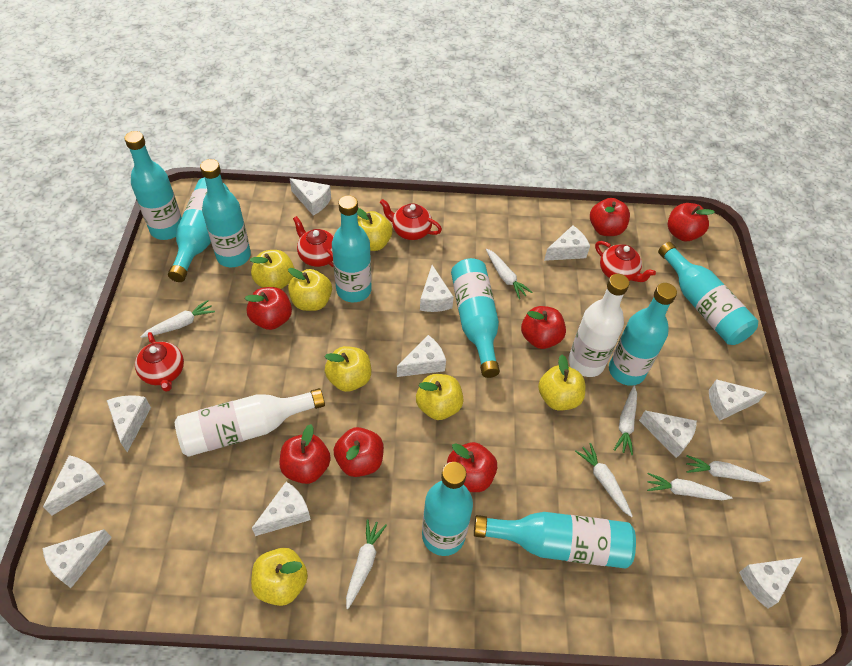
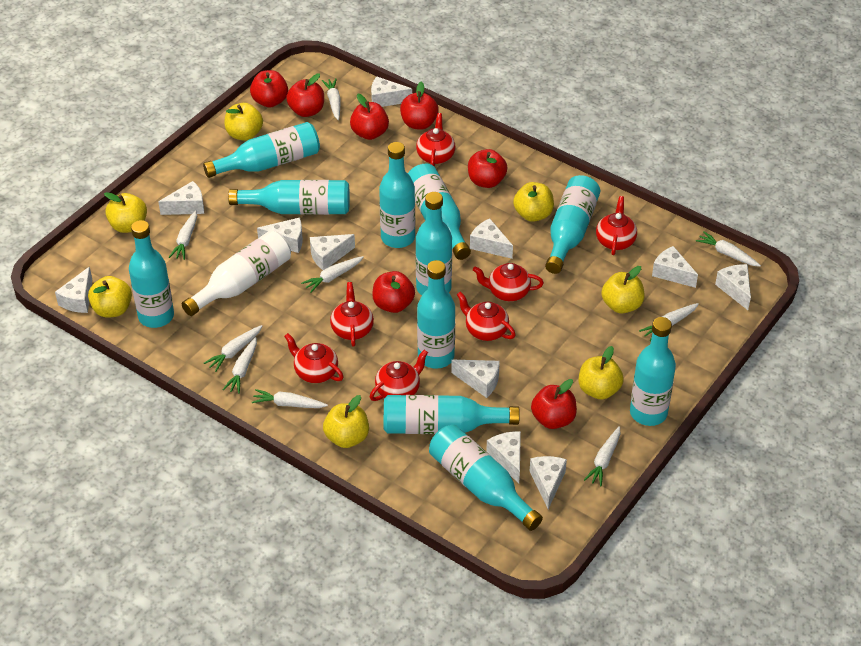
red teapot: 4 -> 7
turquoise bottle: 9 -> 11
white bottle: 2 -> 1
white carrot: 7 -> 9

